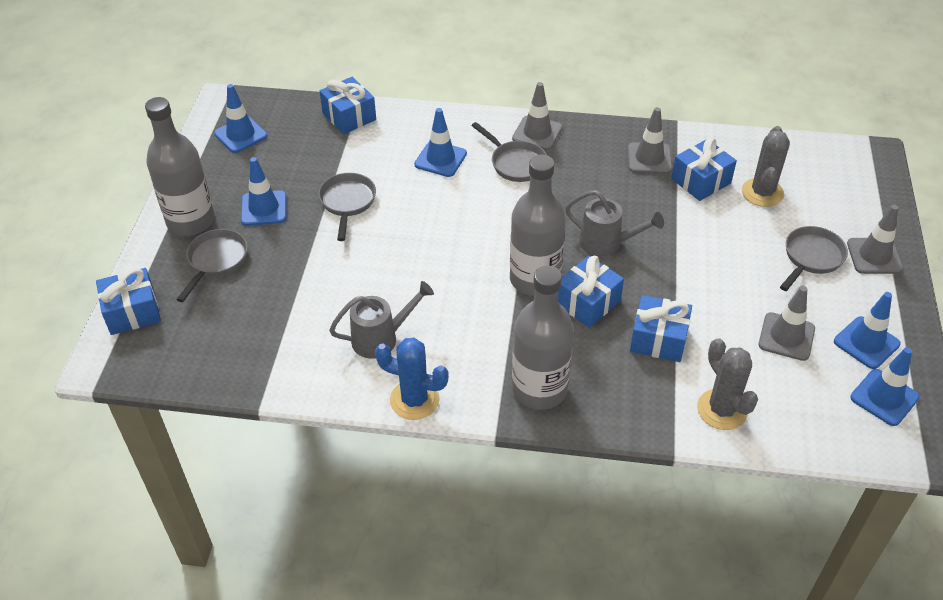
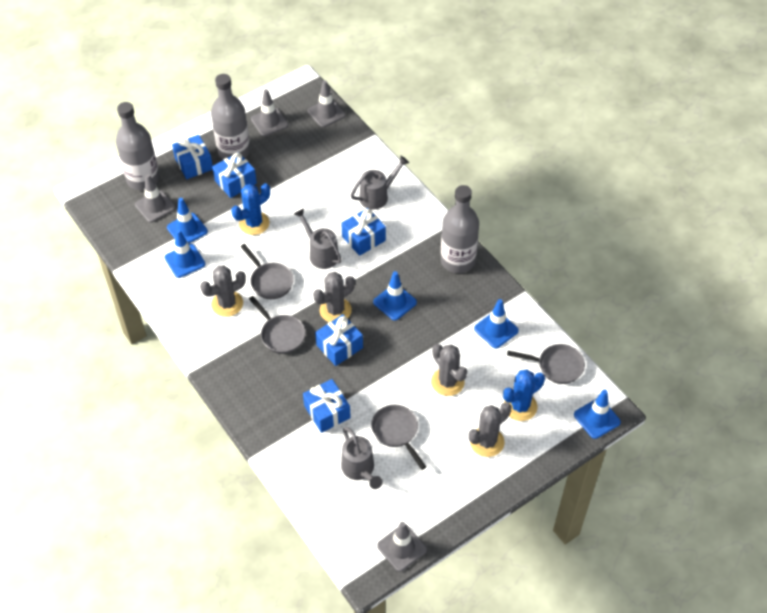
blue cactus: 1 -> 2
grey cactus: 2 -> 4
grey watering can: 2 -> 3

